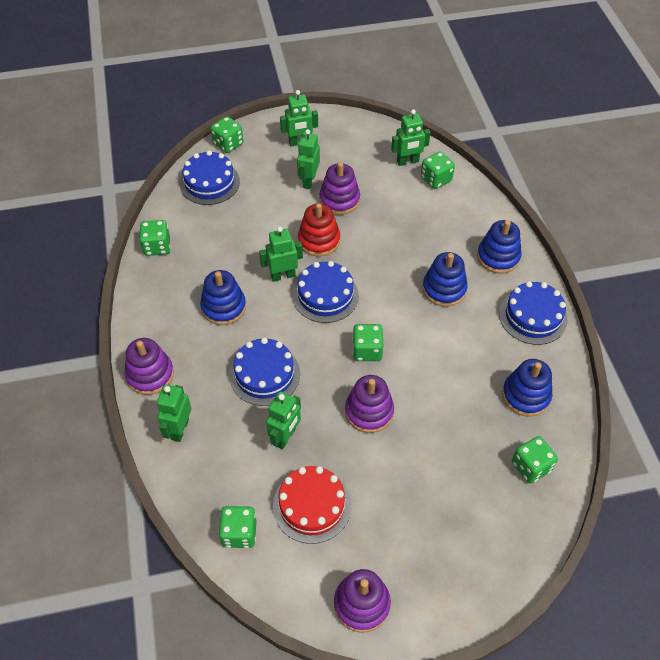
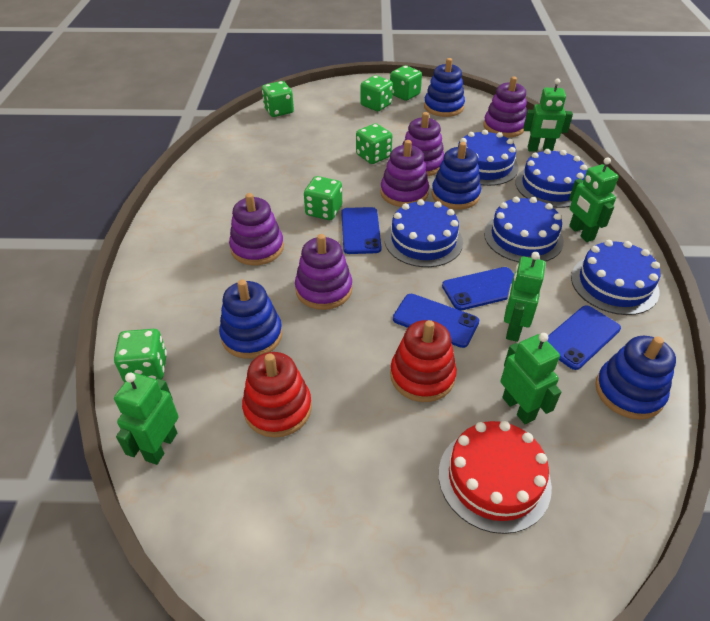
blue cake: 4 -> 5
blue phone: 0 -> 4
green robot: 6 -> 5
purple stacking toy: 4 -> 5
red stacking toy: 1 -> 2

